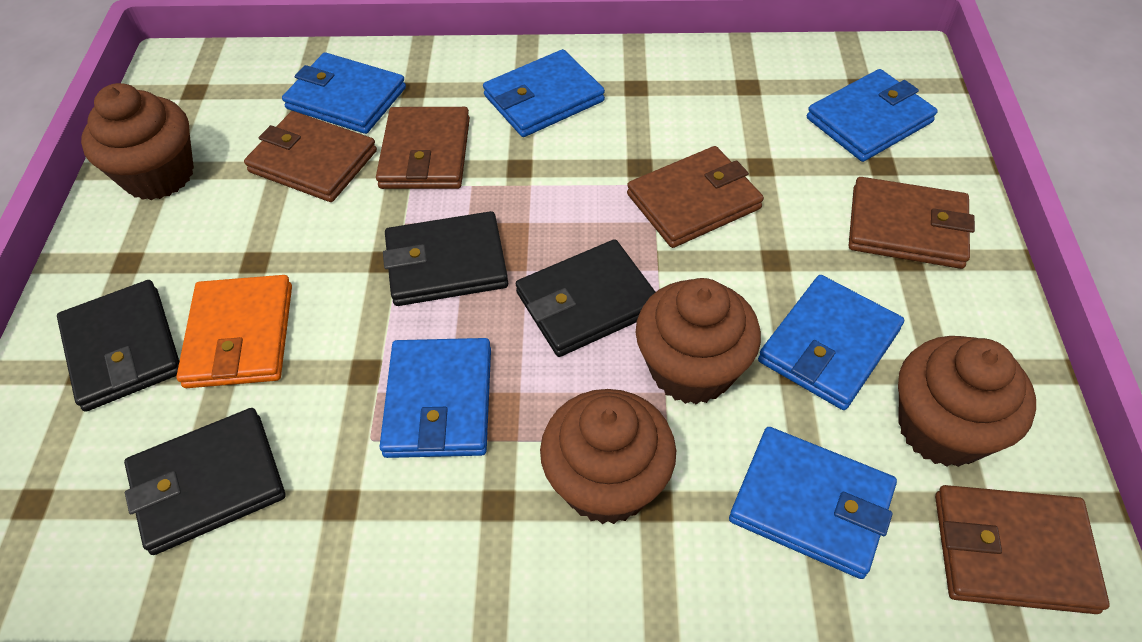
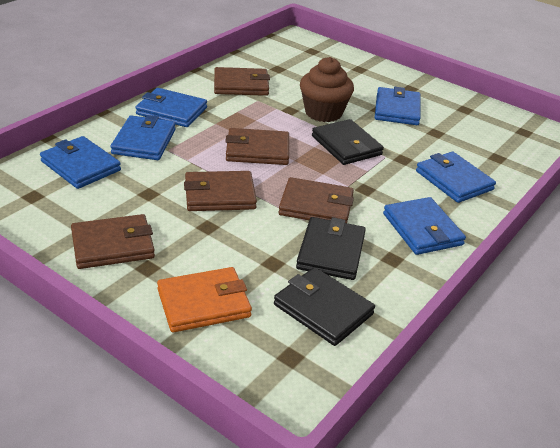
black wallet: 4 -> 3
brown cupcake: 4 -> 1

